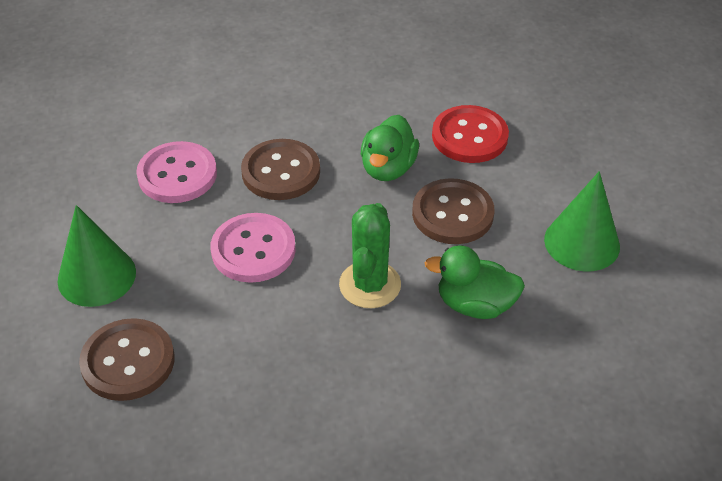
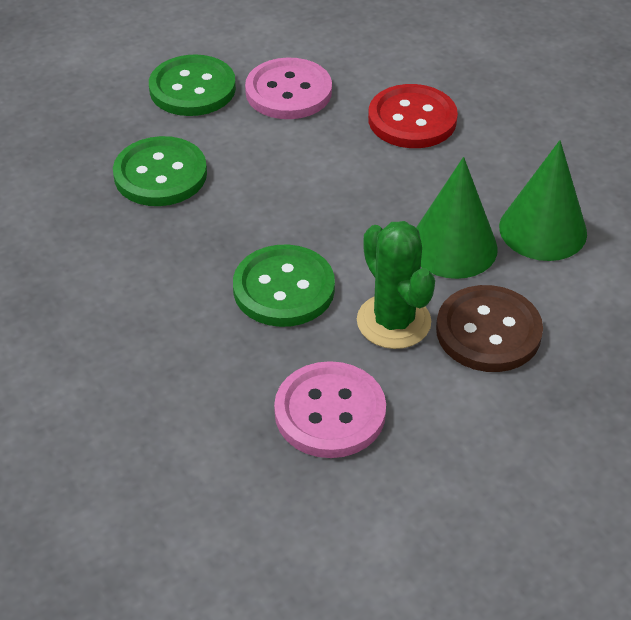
brown button: 3 -> 1
green button: 0 -> 3
green duck: 2 -> 0

